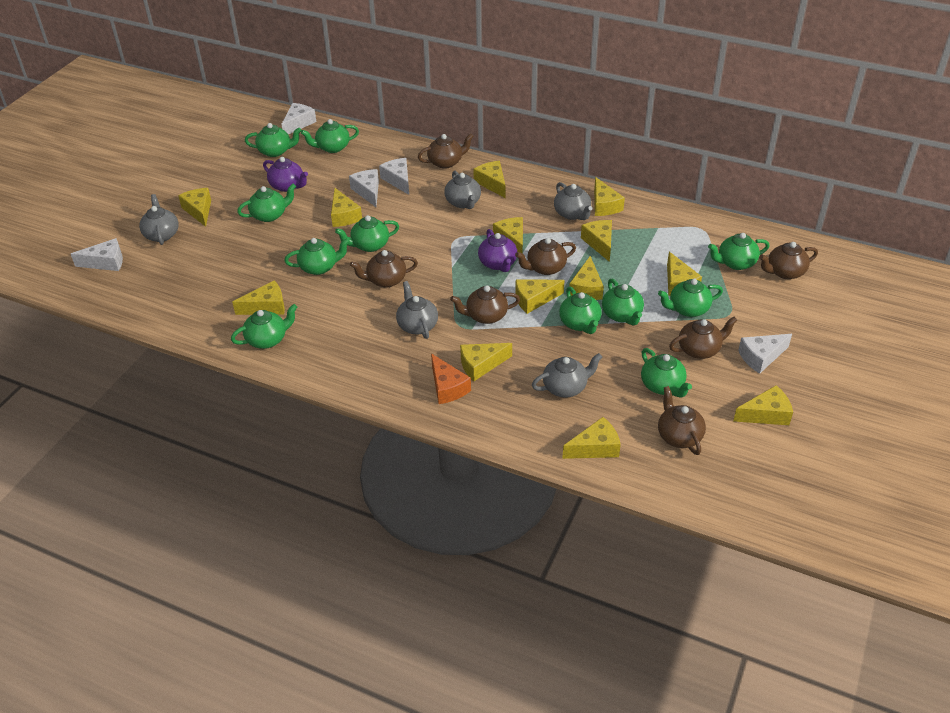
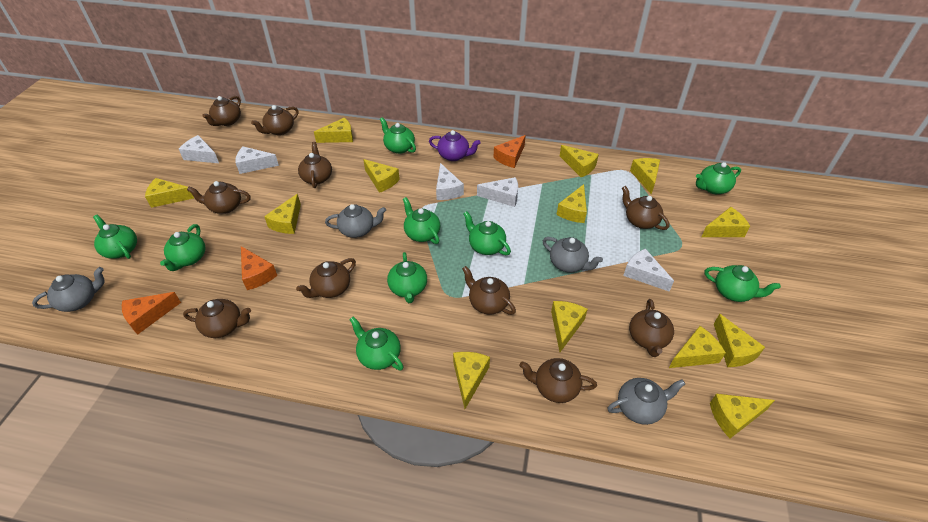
brown teapot: 7 -> 10
green teapot: 11 -> 9
grey teapot: 5 -> 4
orange cheese: 1 -> 3
purple teapot: 2 -> 1

